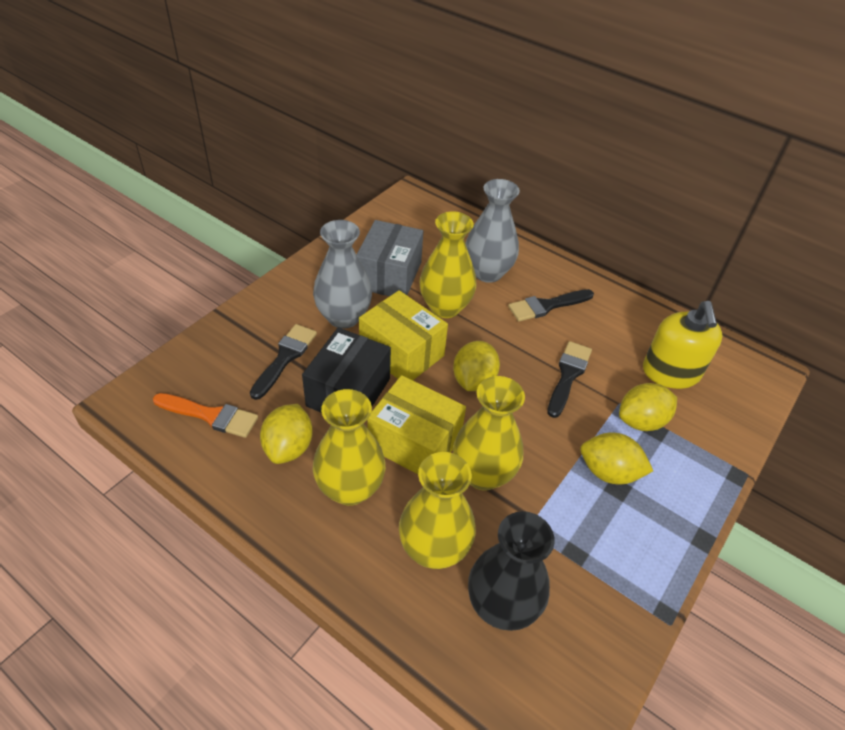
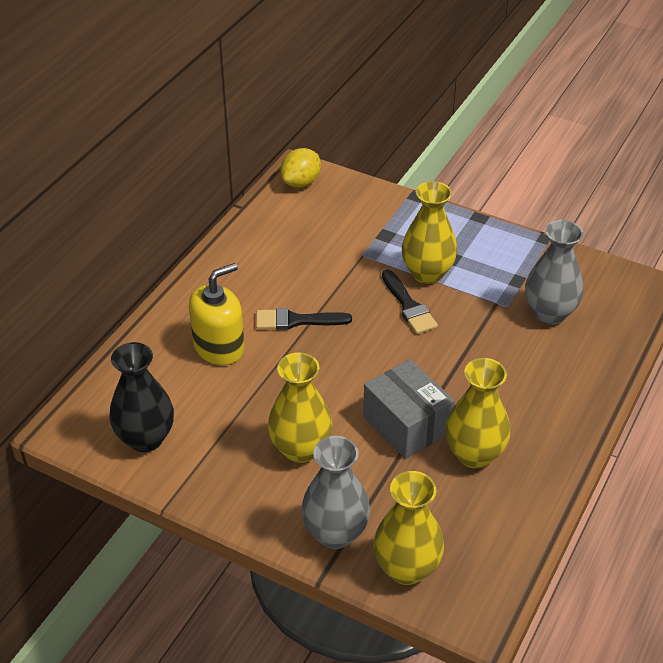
black box: 1 -> 0
black brush: 3 -> 2
orange brush: 1 -> 0
yellow box: 2 -> 0
yellow lemon: 4 -> 1

